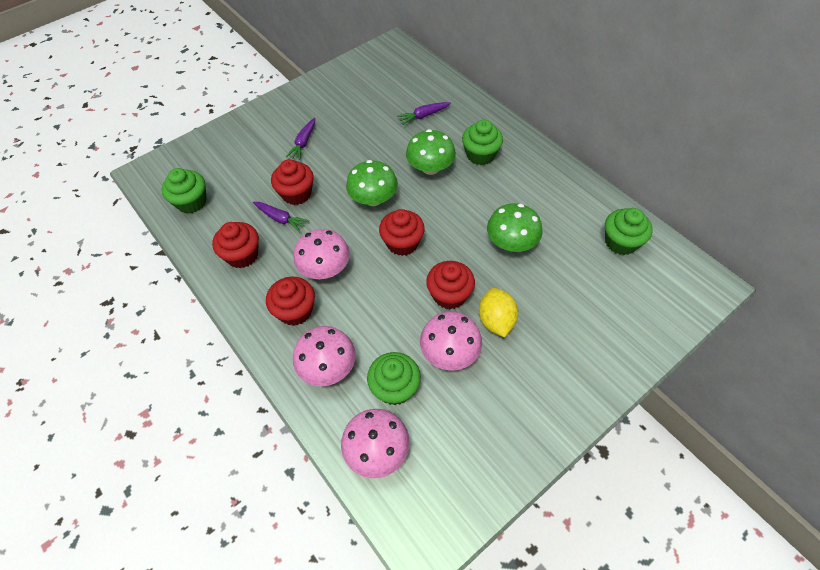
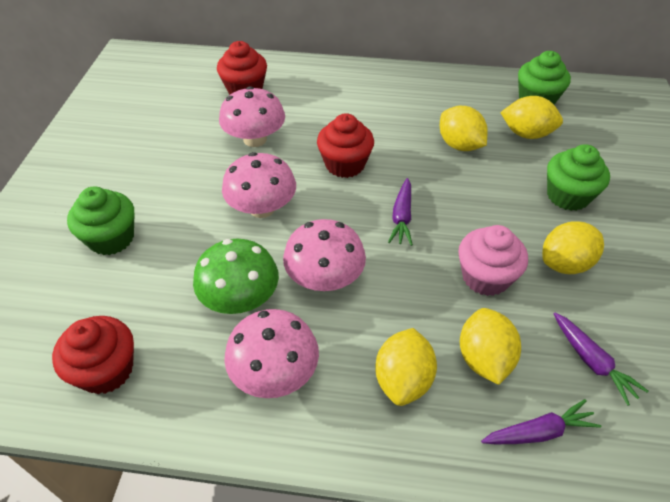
green cupcake: 4 -> 3
green mushroom: 3 -> 1
pink cupcake: 0 -> 1
red cupcake: 5 -> 3
yellow lemon: 1 -> 5

